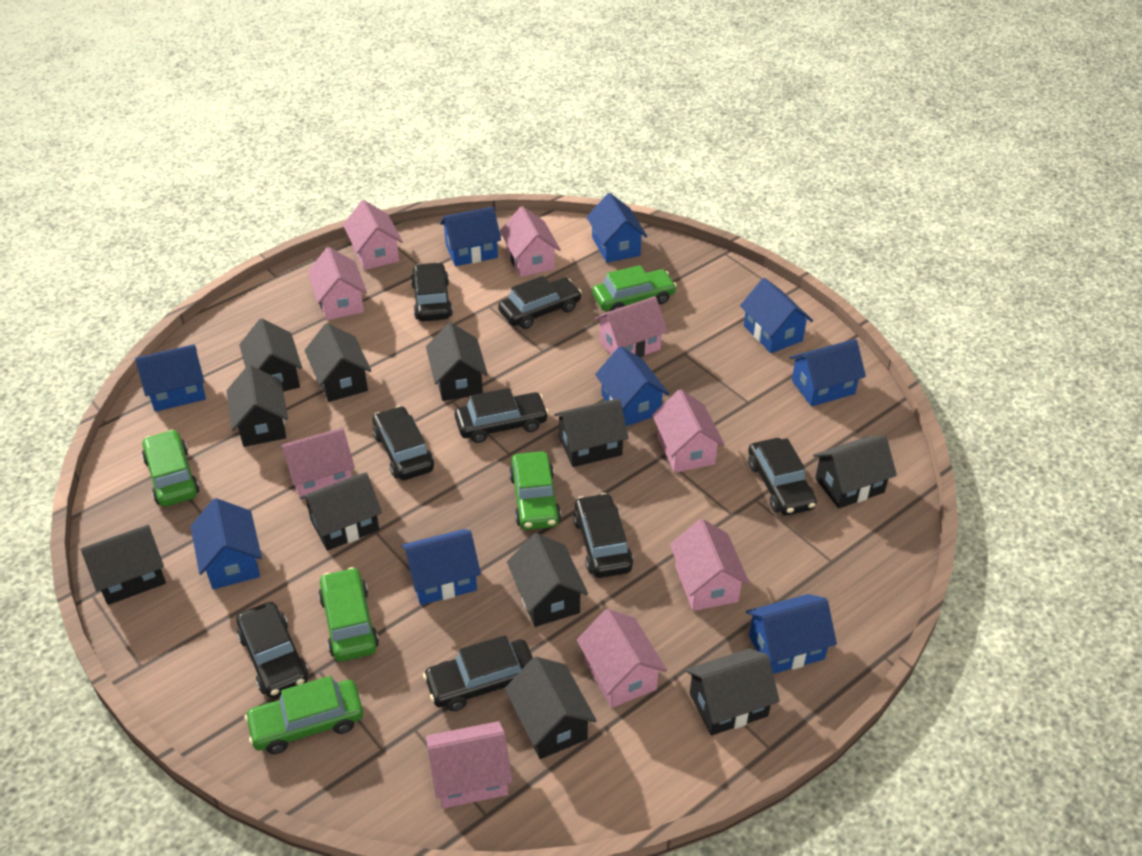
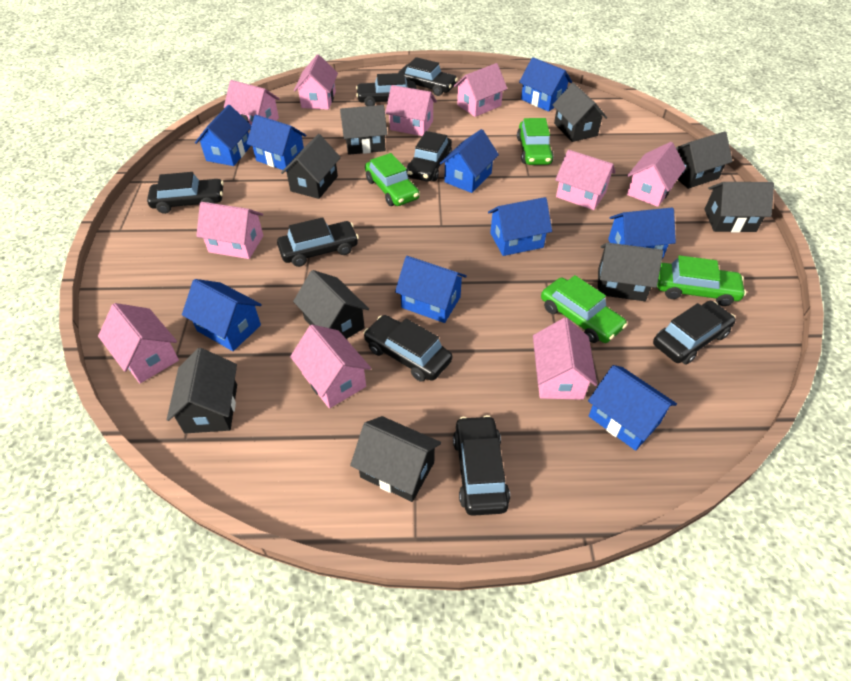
black house: 11 -> 9
green car: 5 -> 4
pink house: 9 -> 10

